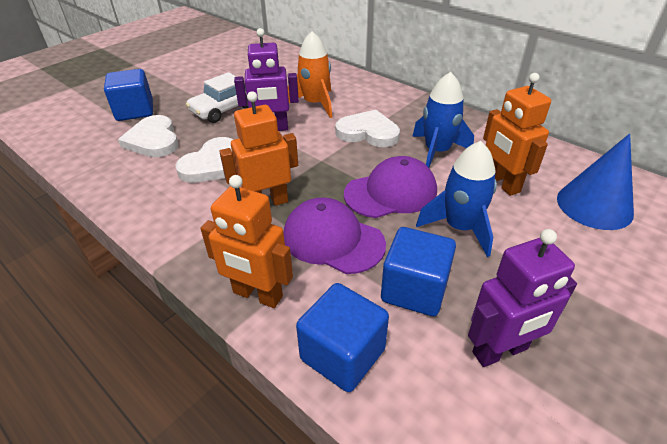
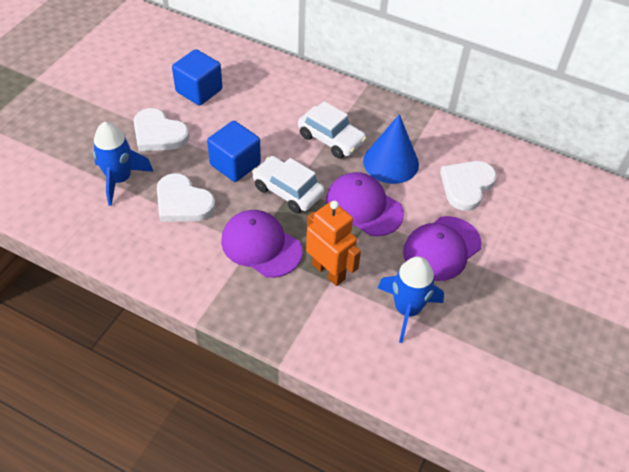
blue cube: 3 -> 2
orange robot: 3 -> 1
orange rocket: 1 -> 0
purple cap: 2 -> 3
purple robot: 2 -> 0
white car: 1 -> 2

